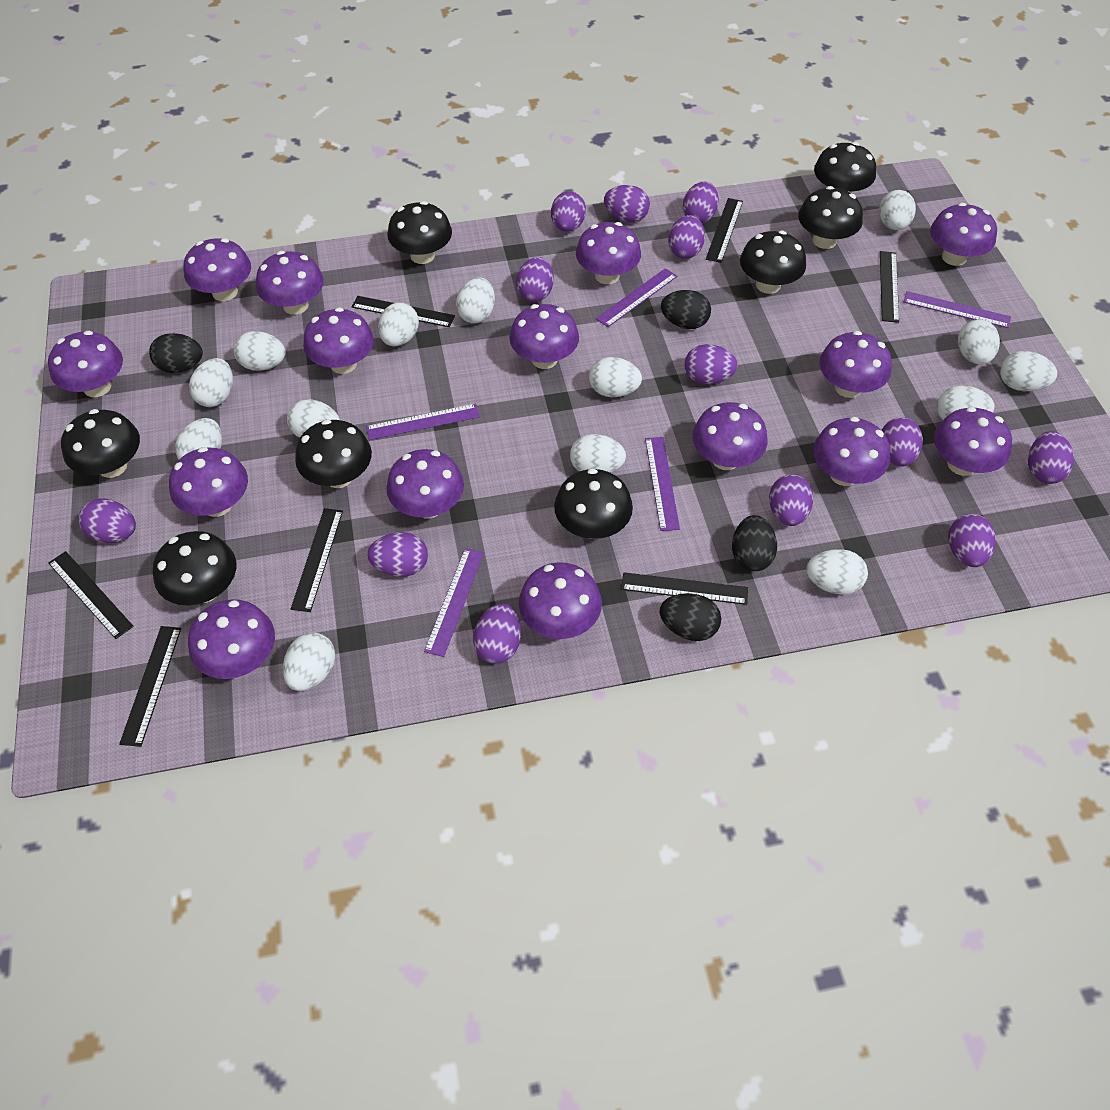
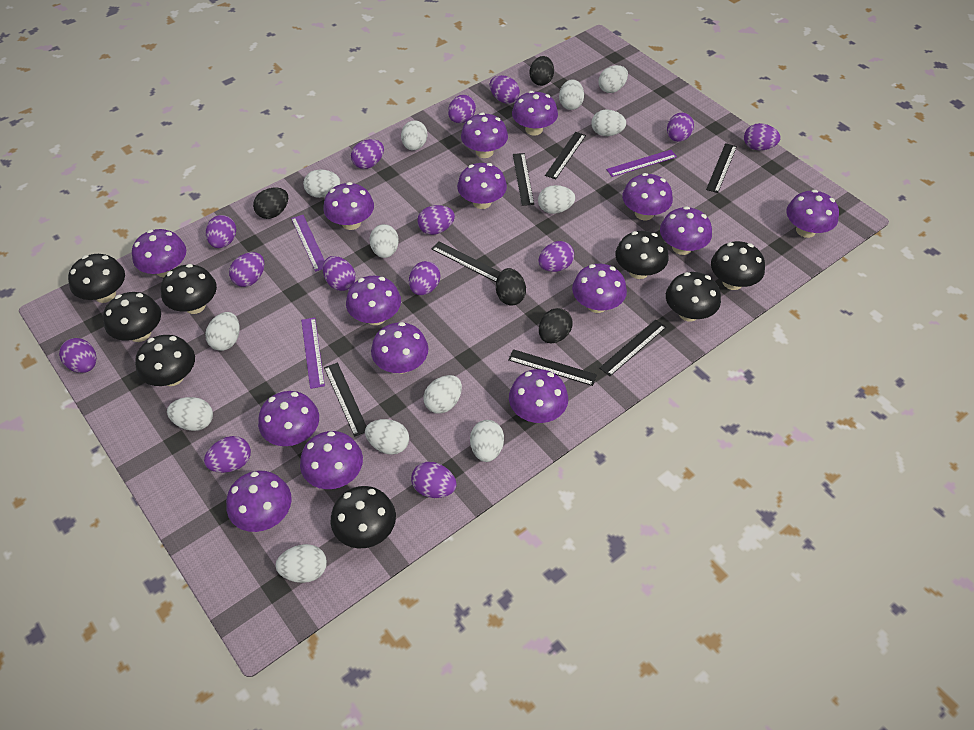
purple egg: 13 -> 14
purple ruler: 5 -> 3
white egg: 14 -> 13

